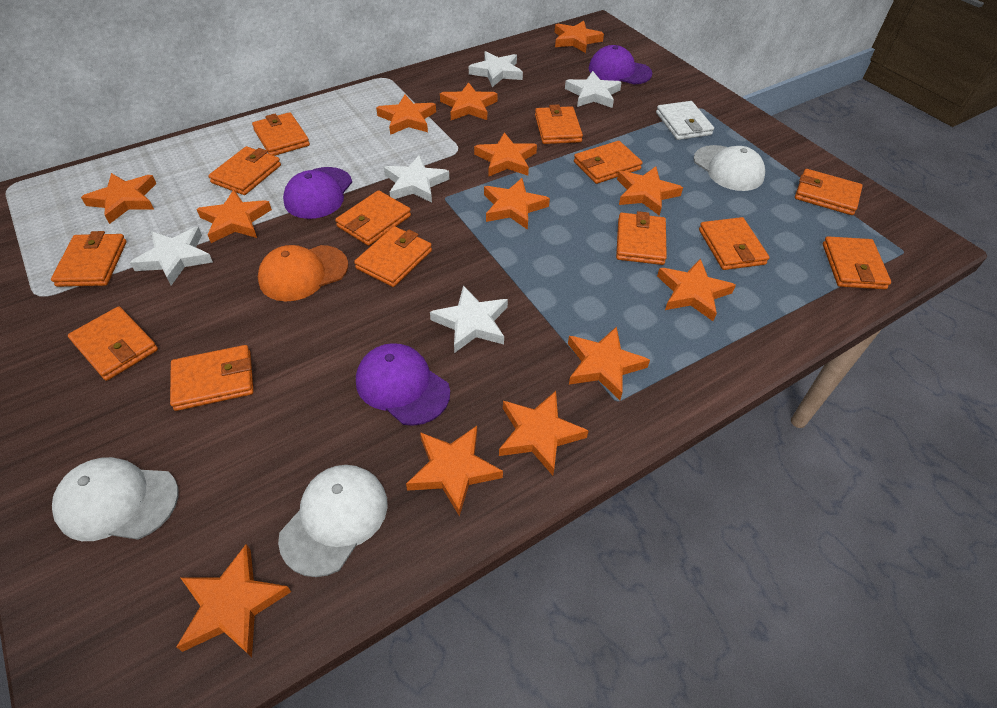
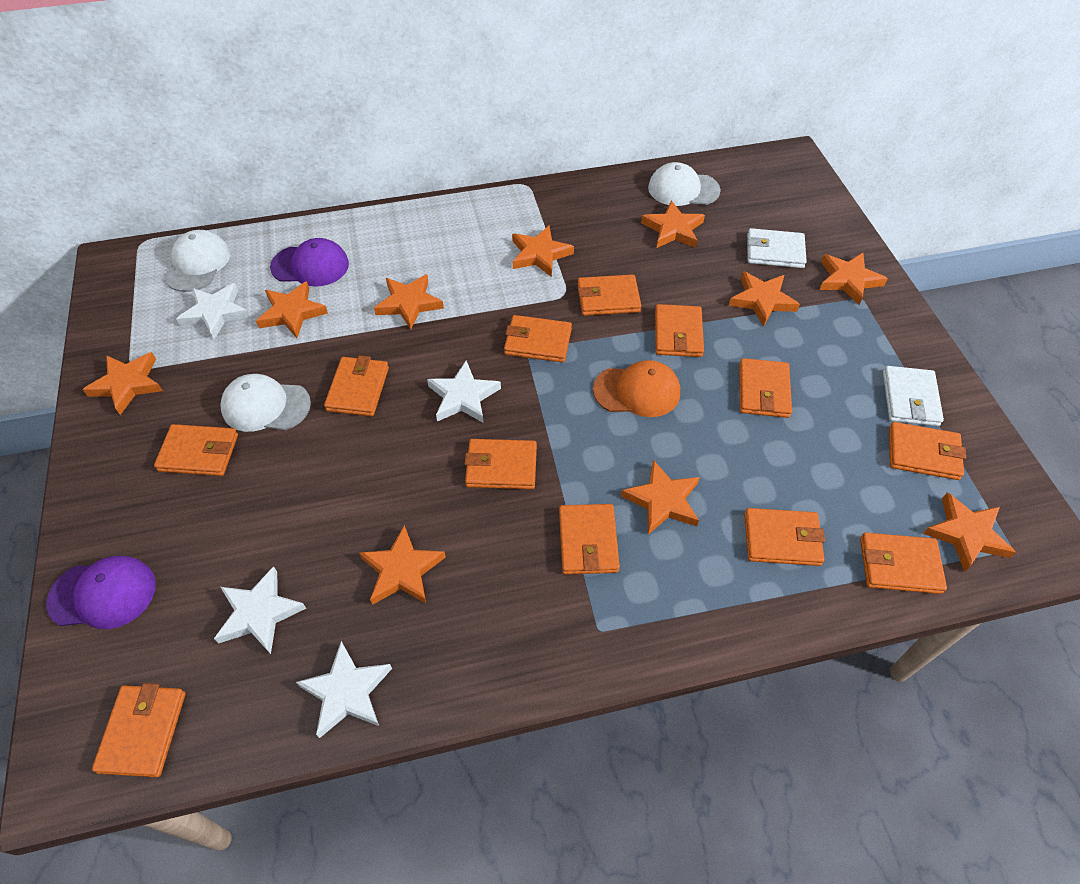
orange star: 13 -> 10
orange wallet: 13 -> 12
purple cap: 3 -> 2
white star: 5 -> 4
white wallet: 1 -> 2

